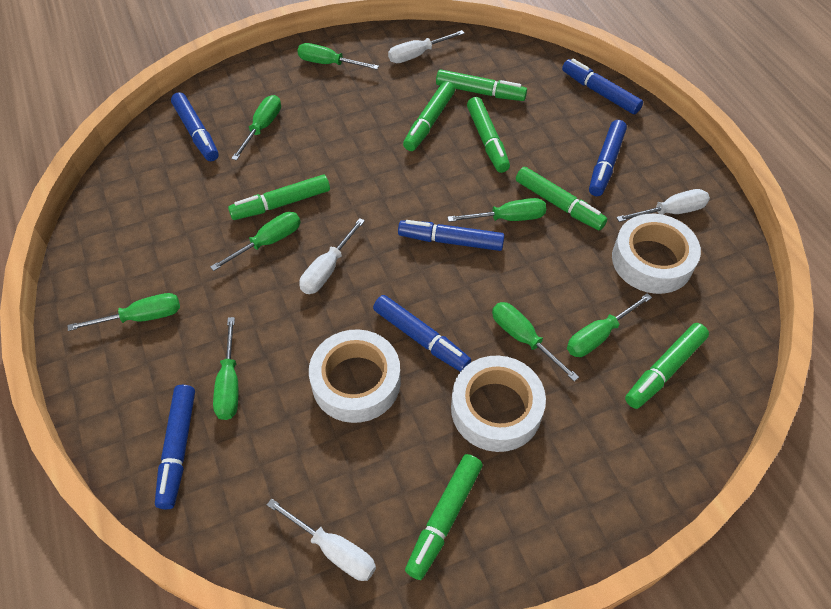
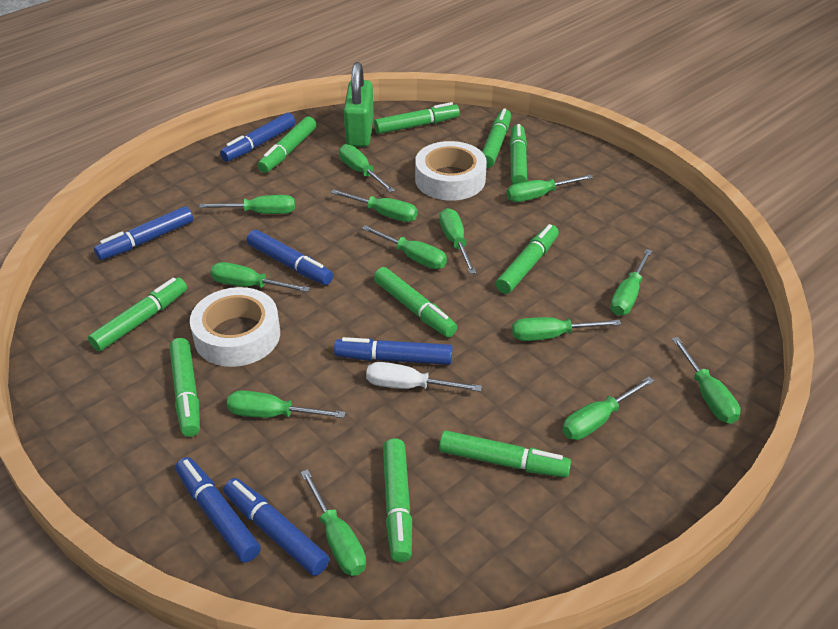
green marker: 7 -> 10
green padlock: 0 -> 1
green screwdriver: 8 -> 13
white screwdriver: 4 -> 1
white tape: 3 -> 2

